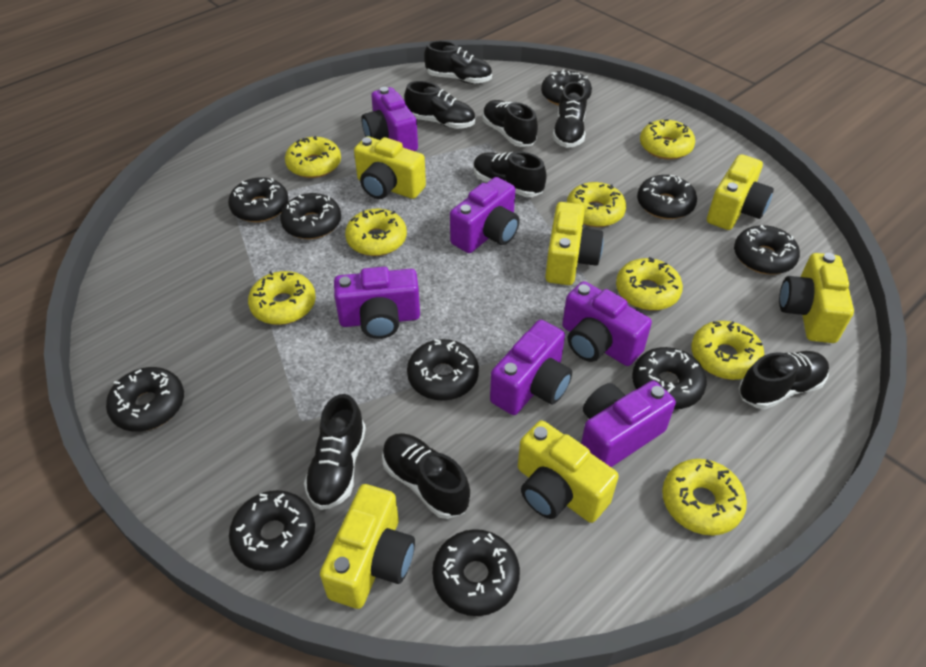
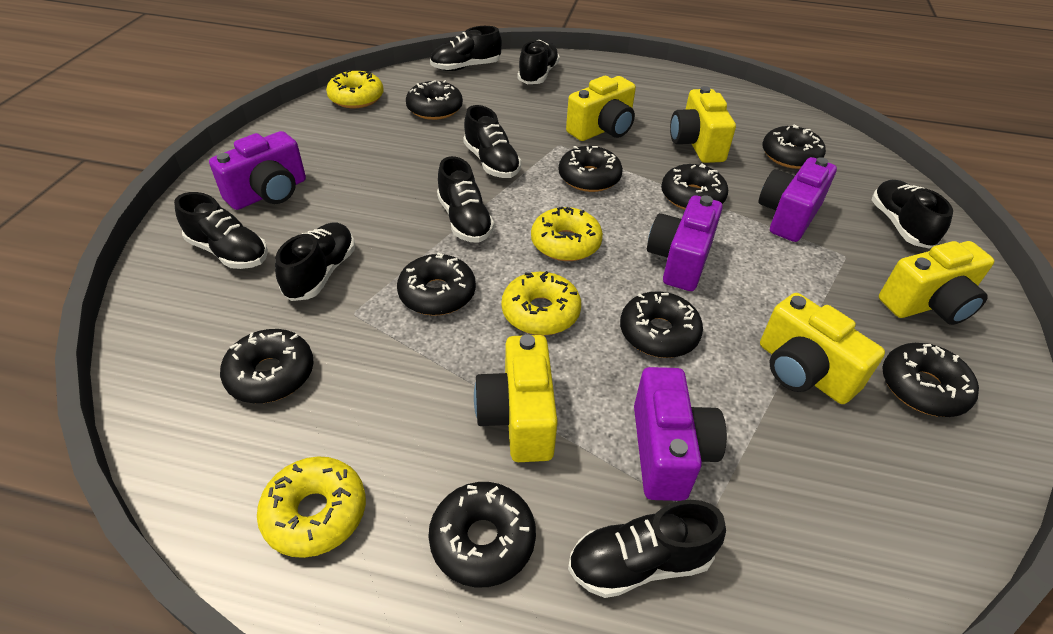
black donut: 10 -> 9
purple camera: 6 -> 4
yellow camera: 6 -> 5
yellow donut: 8 -> 4

